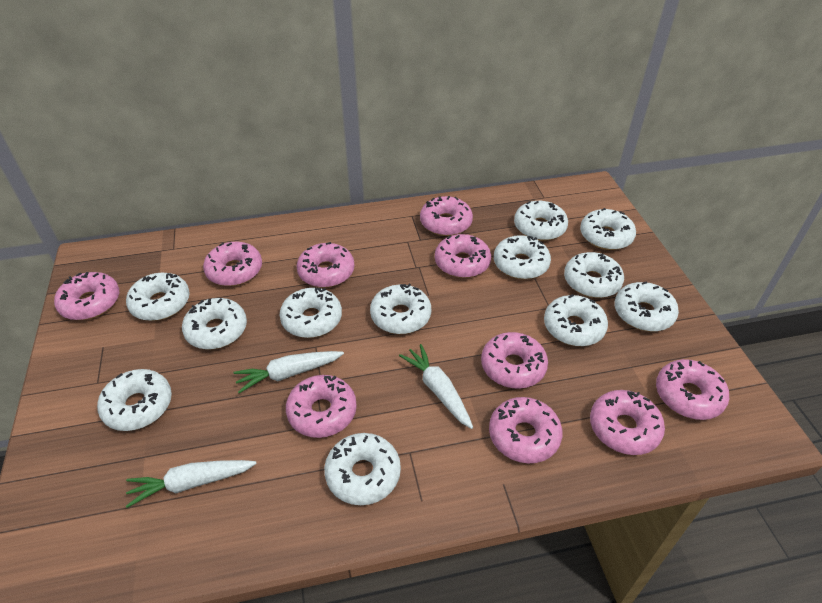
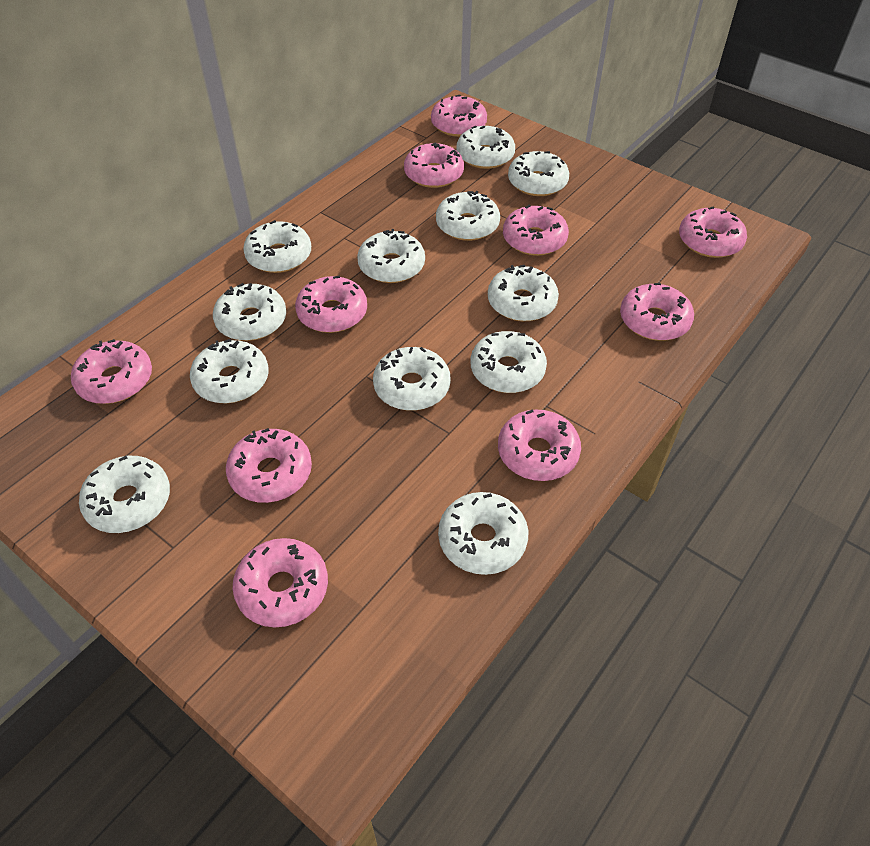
white carrot: 3 -> 0

